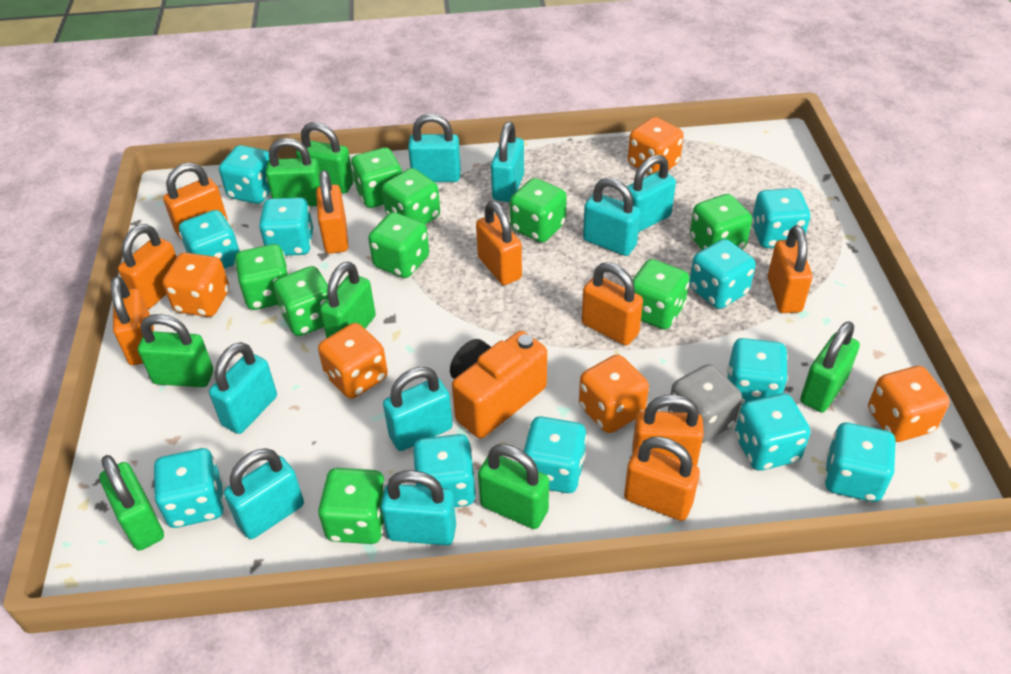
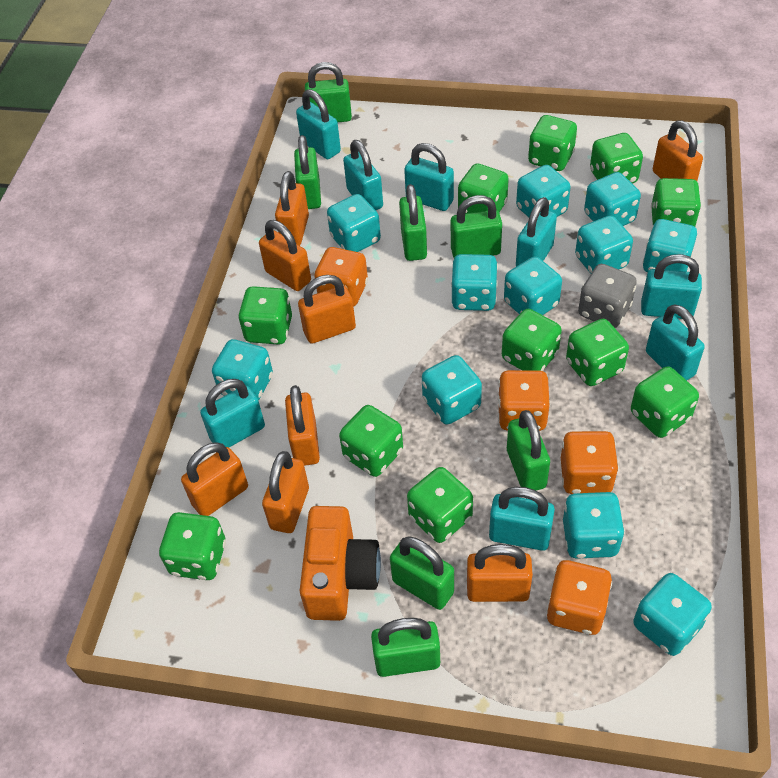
green dice: 9 -> 11
orange dice: 5 -> 4
orange padlock: 9 -> 8

